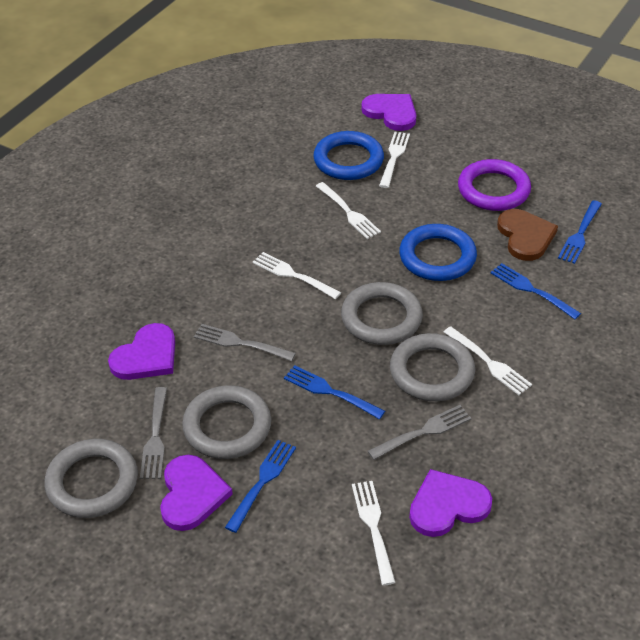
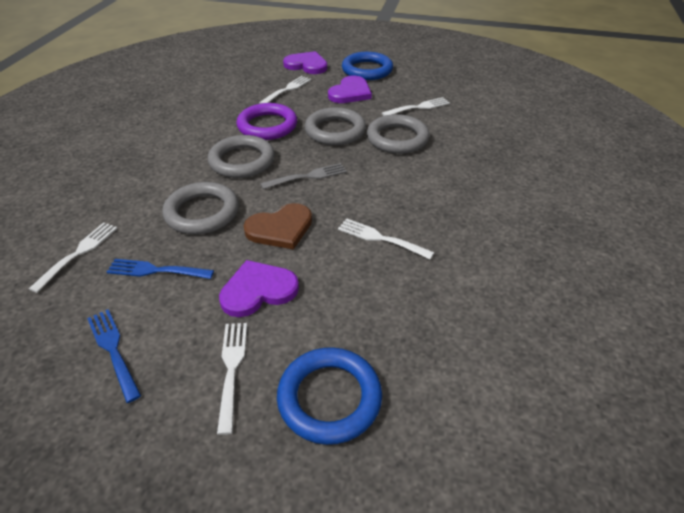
blue fork: 4 -> 2
grey fork: 3 -> 1
purple heart: 4 -> 3

